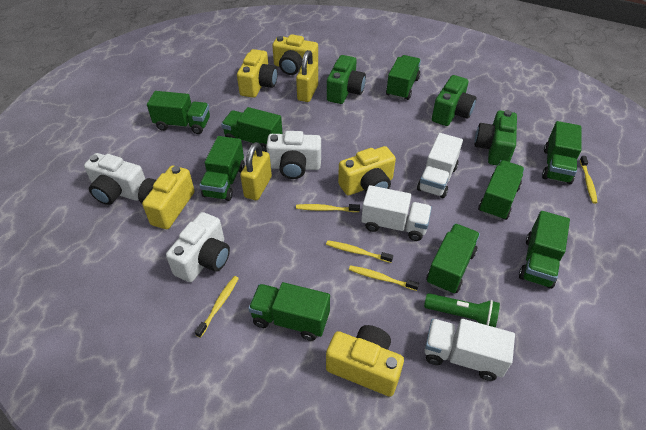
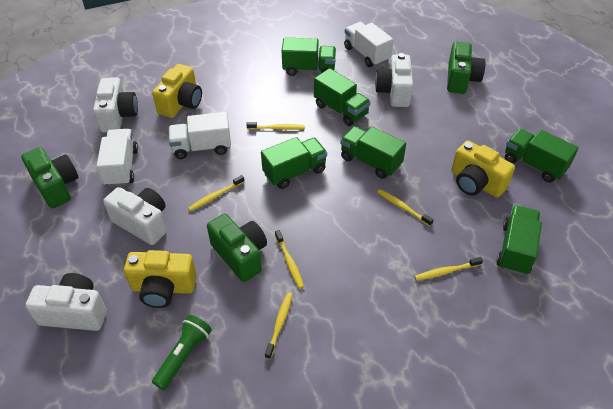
green truck: 9 -> 6
white camera: 3 -> 4
yellow camera: 5 -> 3
yellow padlock: 2 -> 0
yellow toothbrush: 5 -> 6

